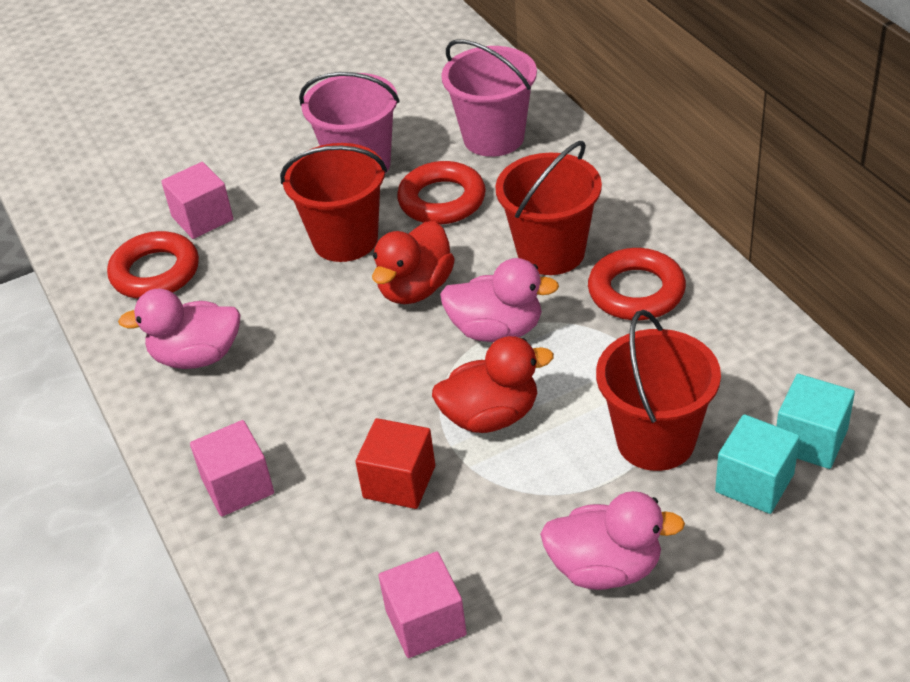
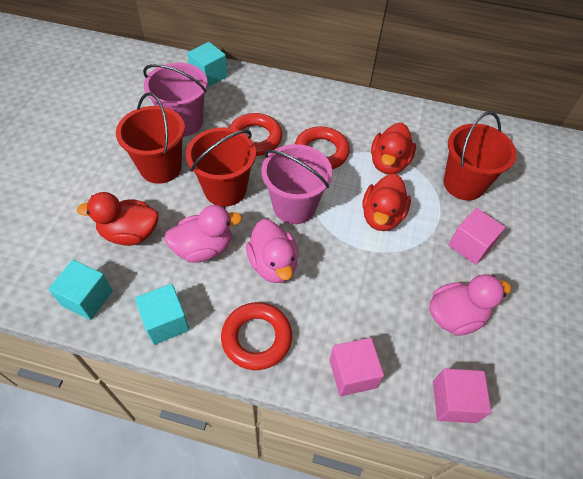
red cube: 1 -> 0
red duck: 2 -> 3
turquoise cube: 2 -> 3

